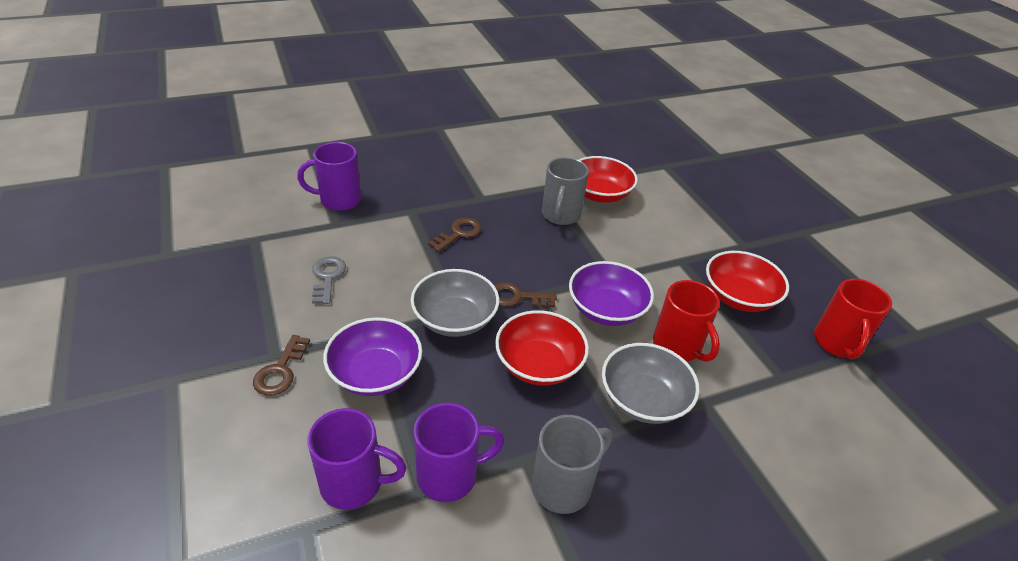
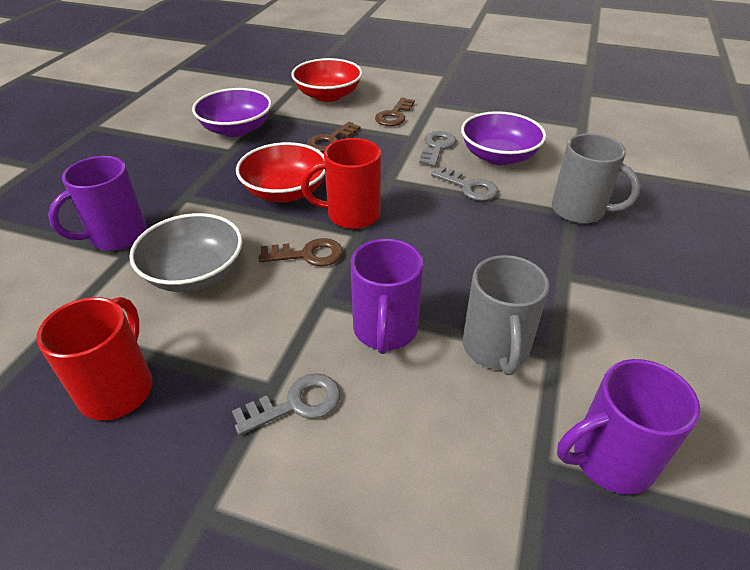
grey bowl: 2 -> 1
grey key: 1 -> 3
red bowl: 3 -> 2

